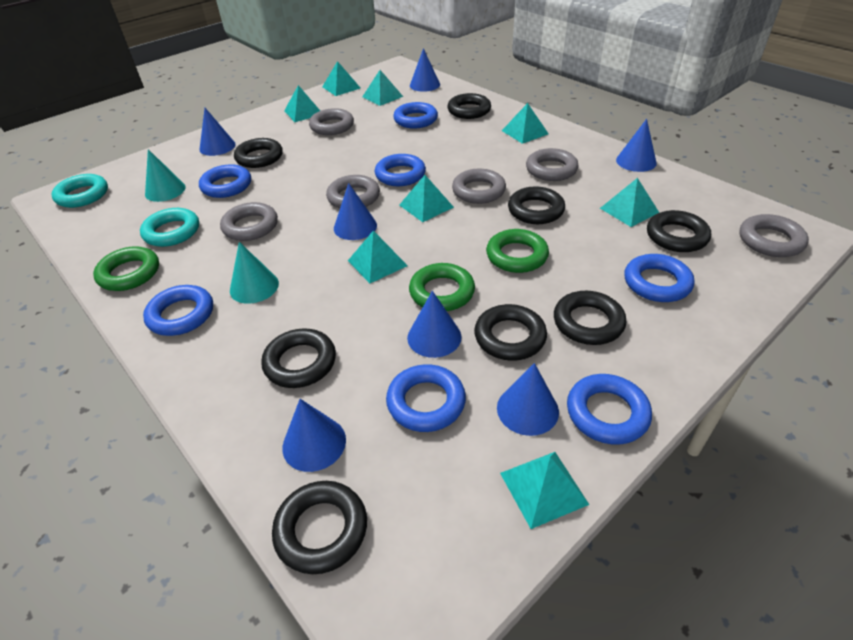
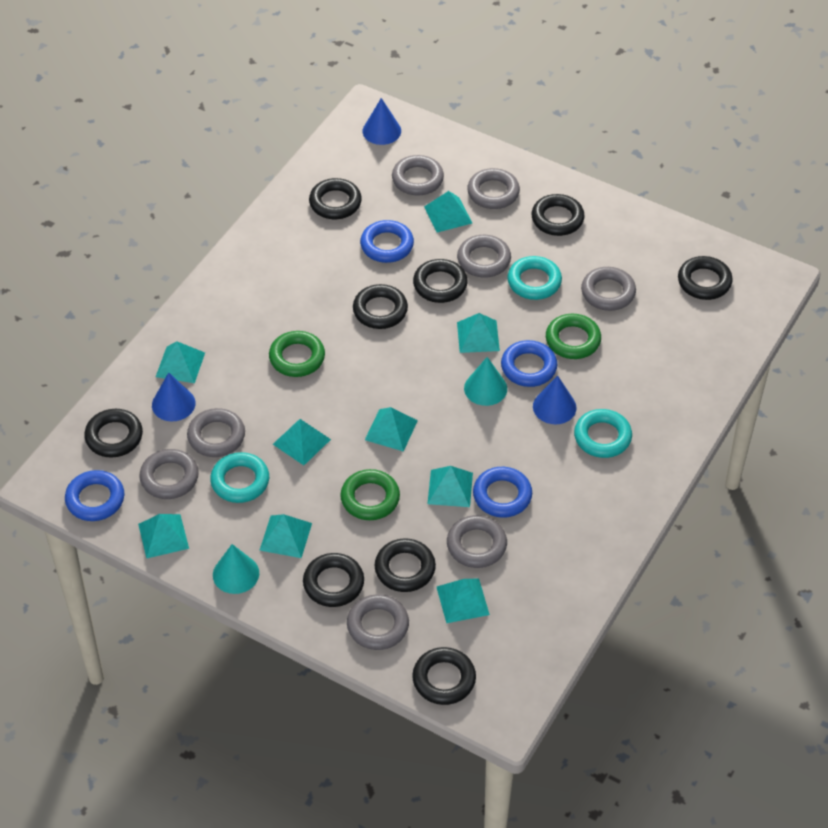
black ring: 8 -> 9
blue cone: 7 -> 3
blue ring: 7 -> 4
grey ring: 6 -> 8
turquoise pyramid: 8 -> 9
turquoise ring: 2 -> 3

